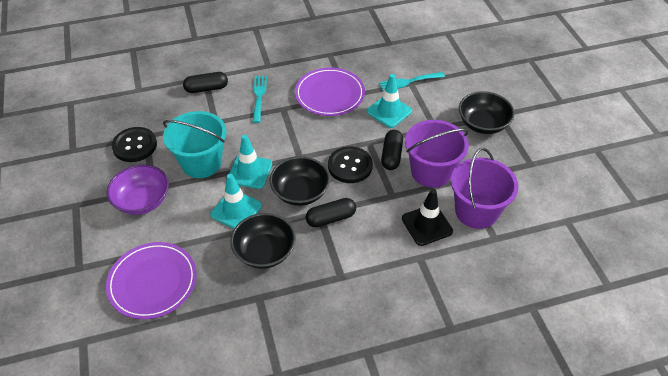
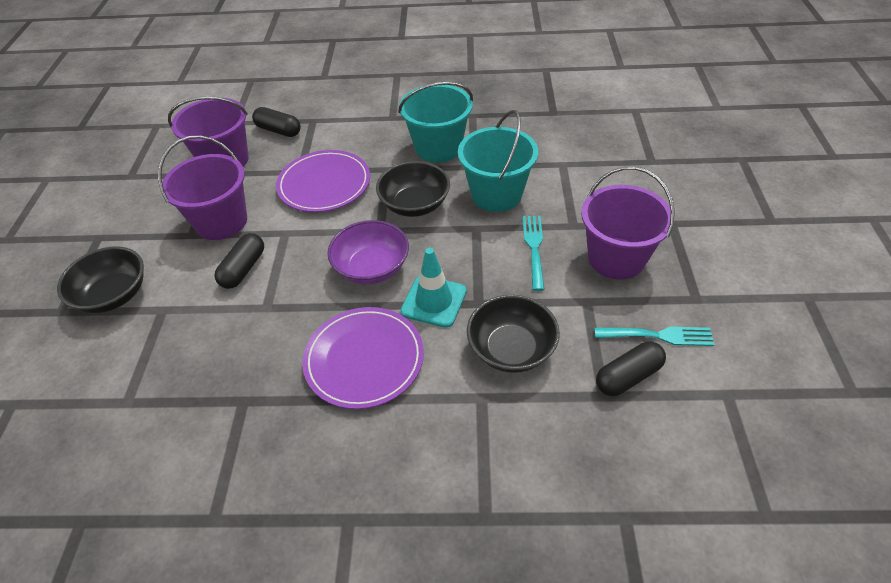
black button: 2 -> 0
black traffic cone: 1 -> 0
purple bucket: 2 -> 3
turquoise bucket: 1 -> 2
turquoise traffic cone: 3 -> 1

